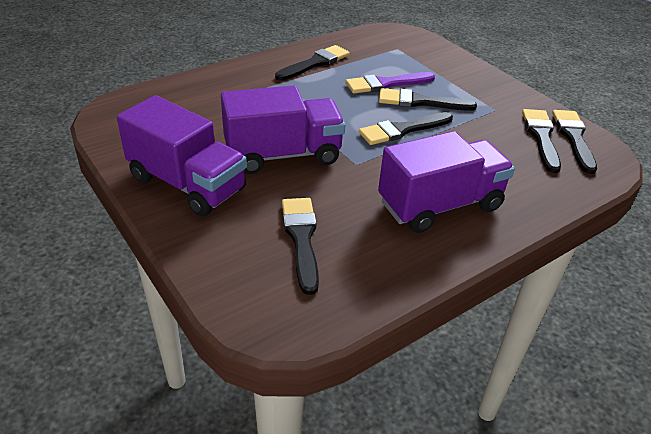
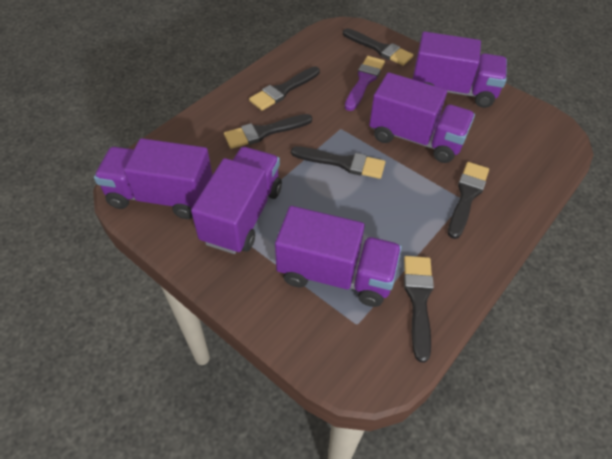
purple truck: 3 -> 5

